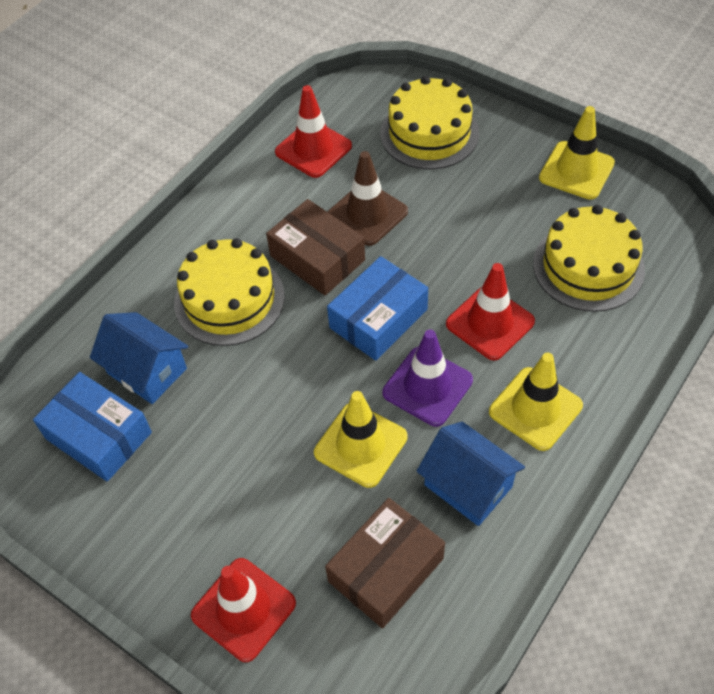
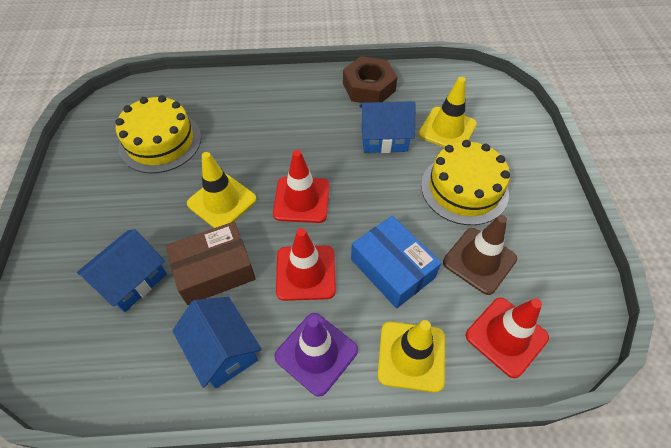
blue box: 2 -> 1
blue house: 2 -> 3
brown box: 2 -> 1
brown nut: 0 -> 1
yellow cake: 3 -> 2

